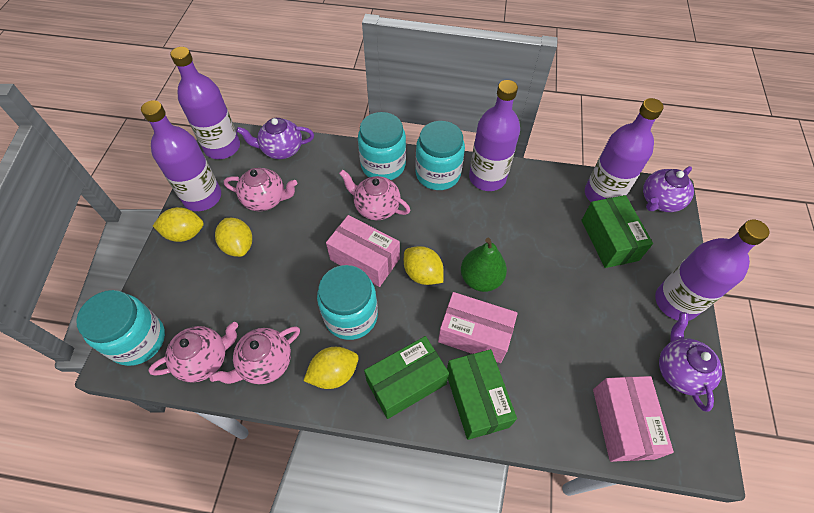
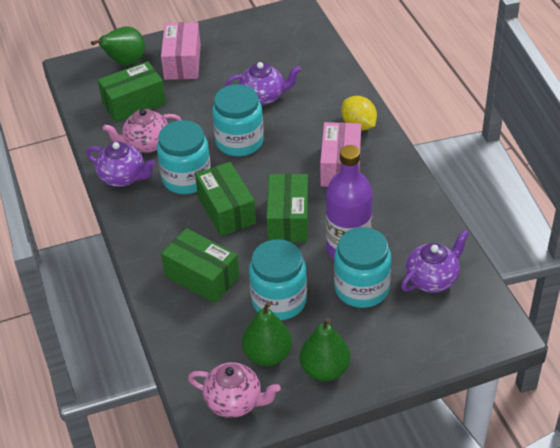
green box: 3 -> 4
green pear: 1 -> 3
pink box: 3 -> 2
pink teapot: 4 -> 2
purple bottle: 5 -> 1
yellow lemon: 4 -> 1

